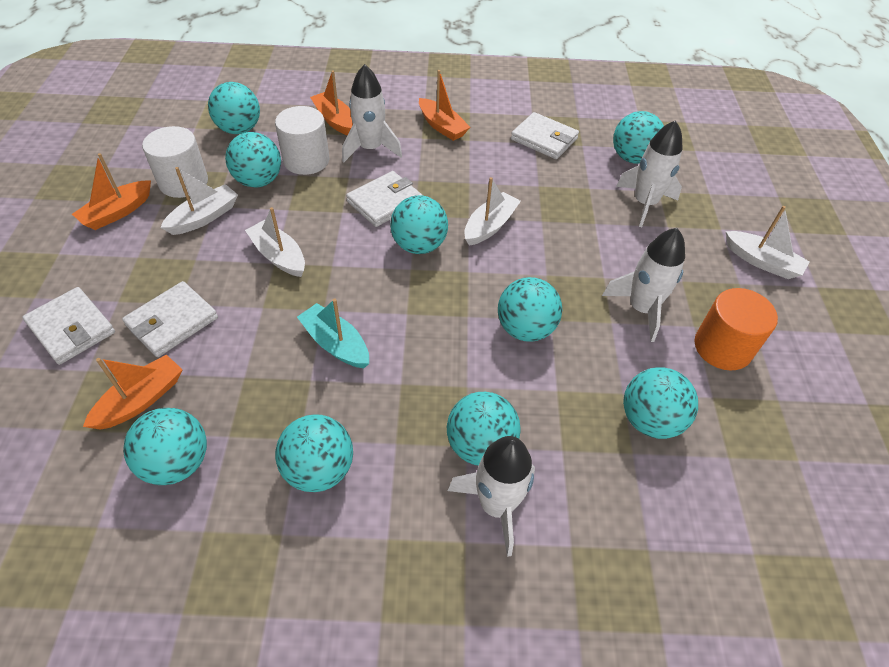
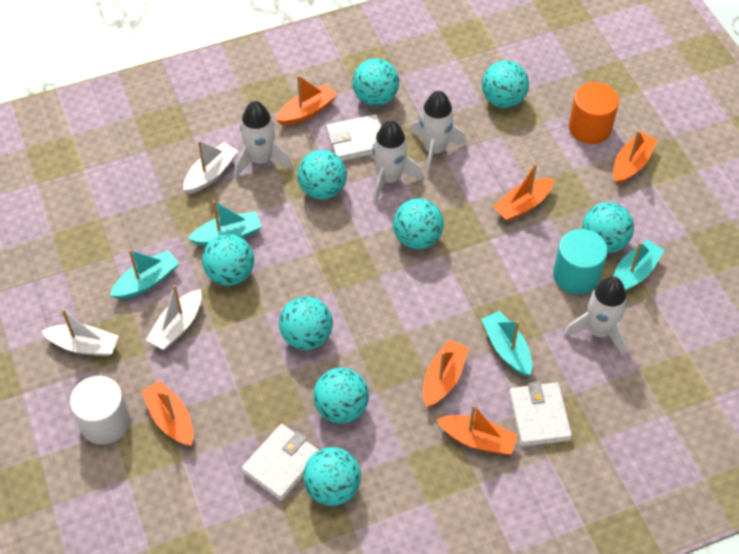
orange boat: 4 -> 6
turquoise boat: 1 -> 4
turquoise cylinder: 0 -> 1
white boat: 4 -> 3
white cylinder: 2 -> 1
white wallet: 4 -> 3

